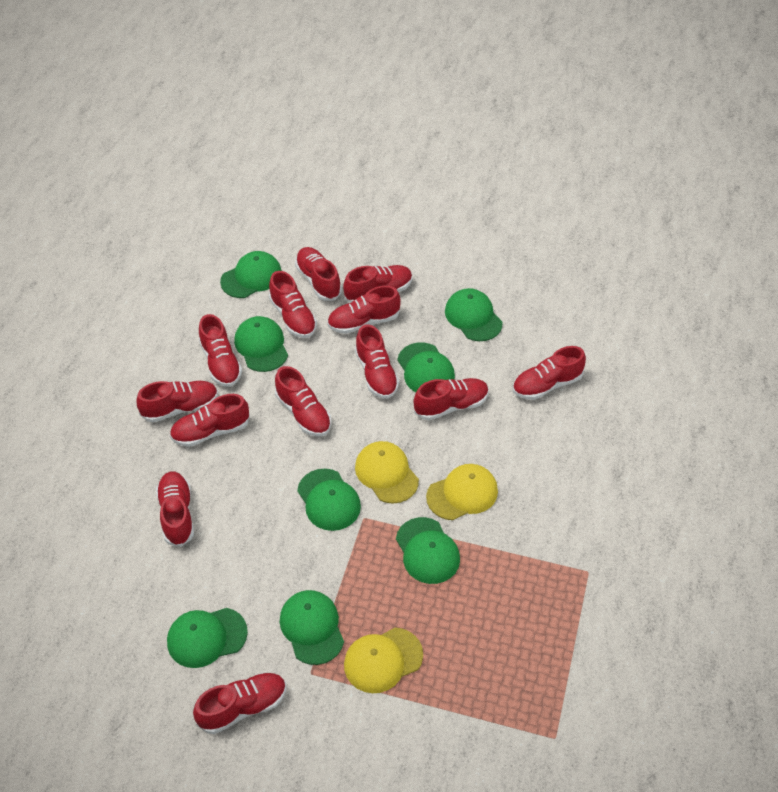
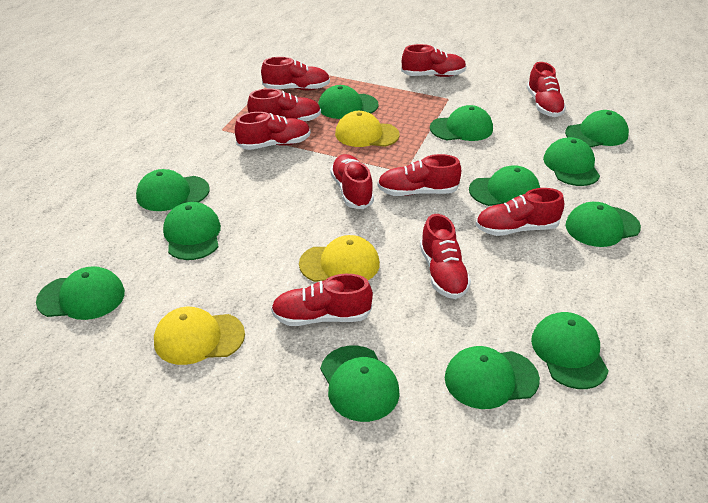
green cap: 8 -> 12
red shoe: 13 -> 10

